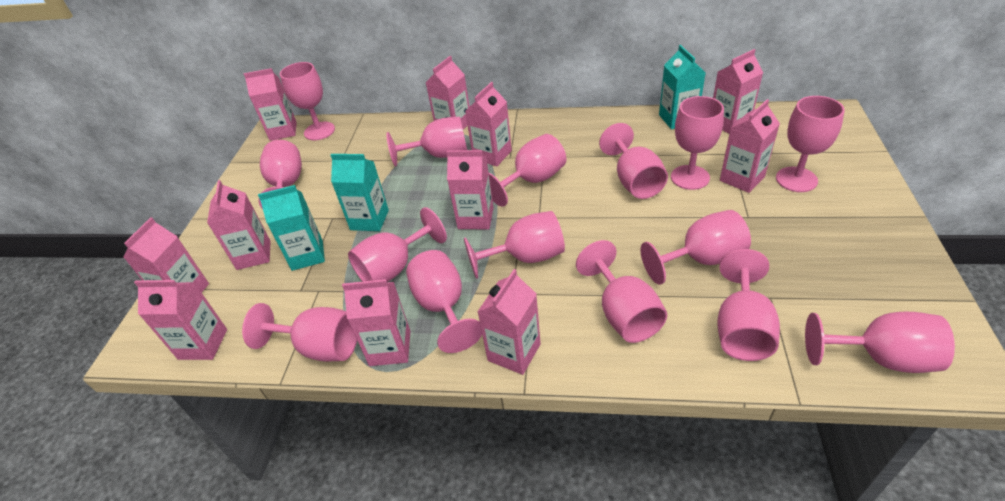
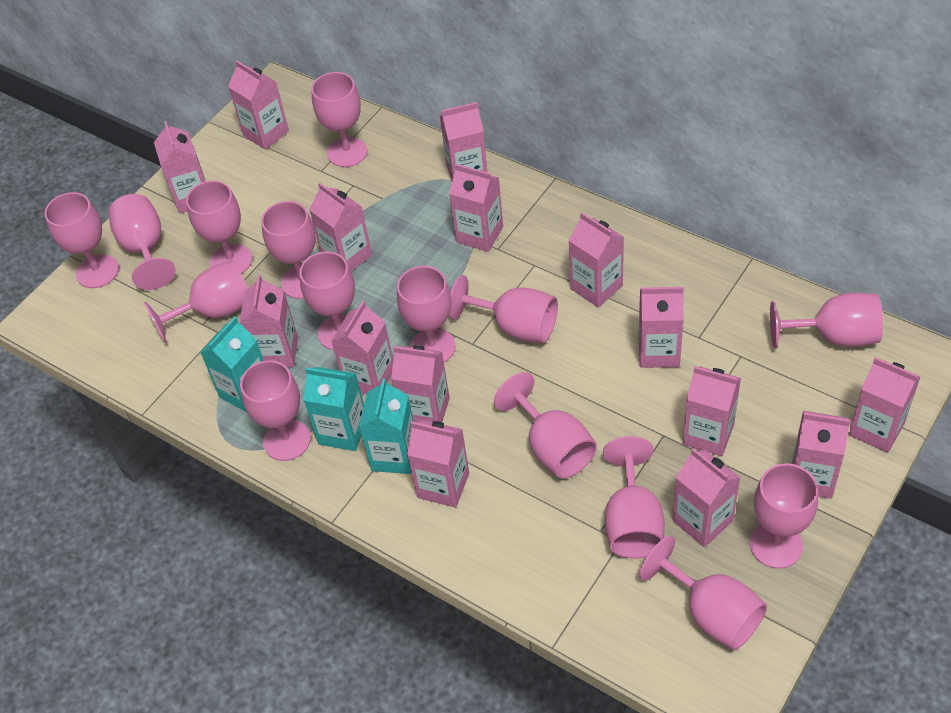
pink carton: 11 -> 15

